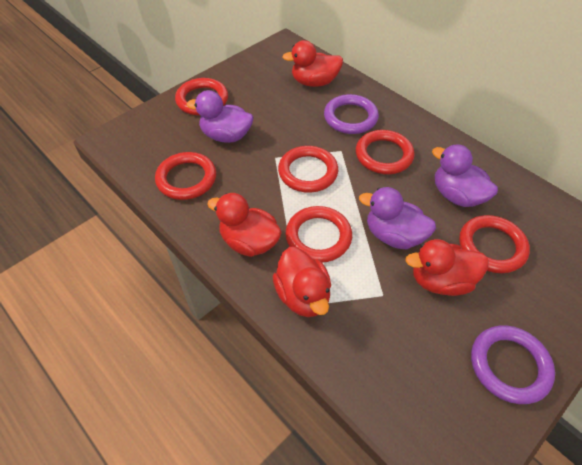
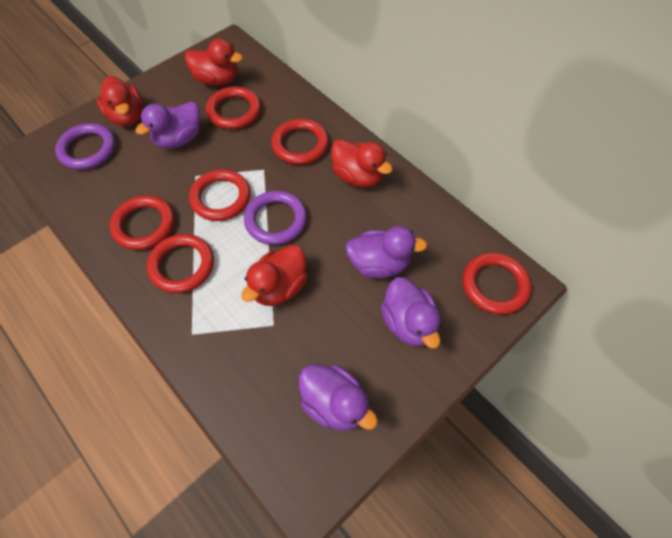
purple duck: 3 -> 4

